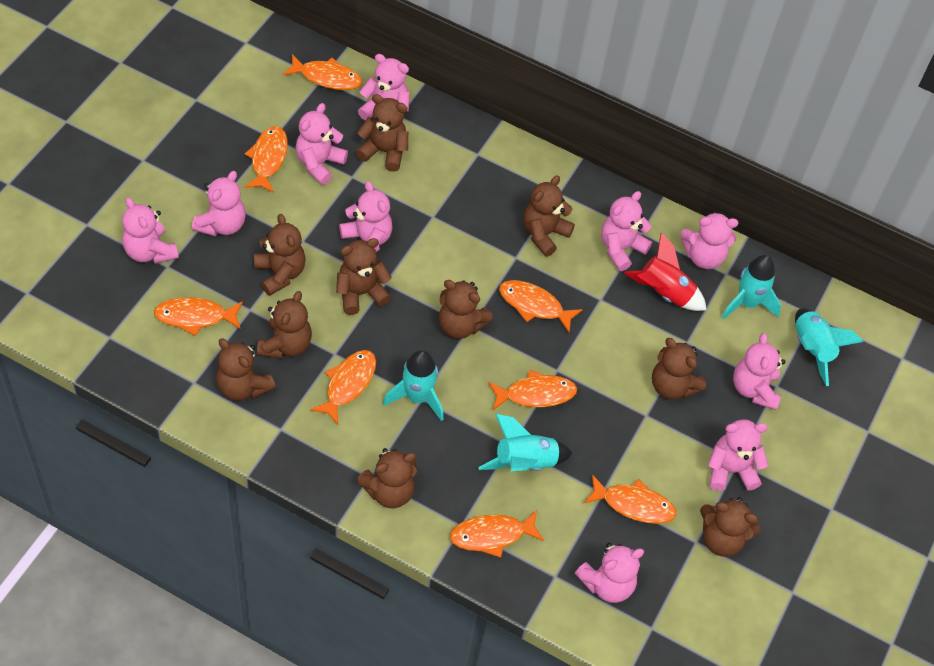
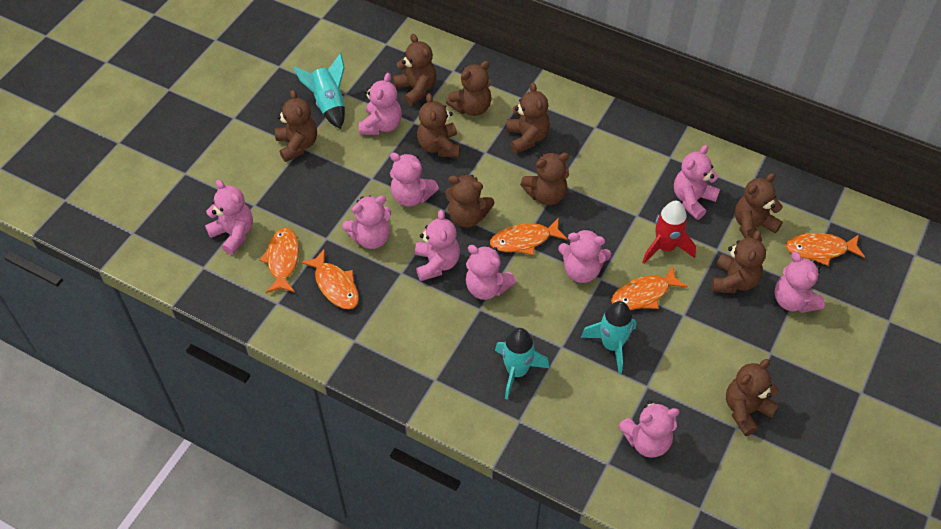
orange fish: 8 -> 5
turquoise rocket: 4 -> 3

